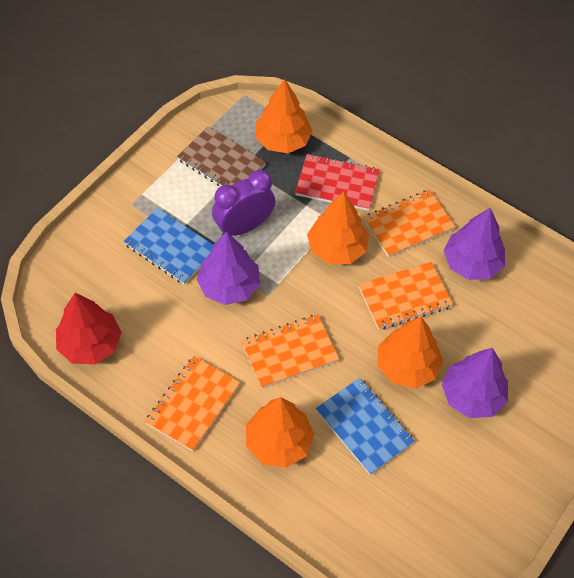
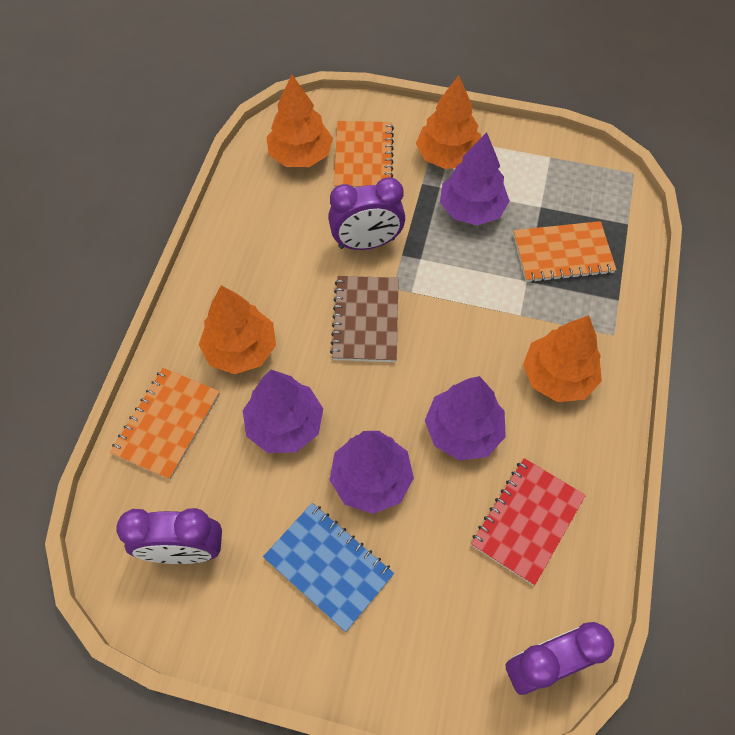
blue notebook: 2 -> 1
orange notebook: 4 -> 3
purple clock: 1 -> 3
purple tree: 3 -> 4
red tree: 1 -> 0

